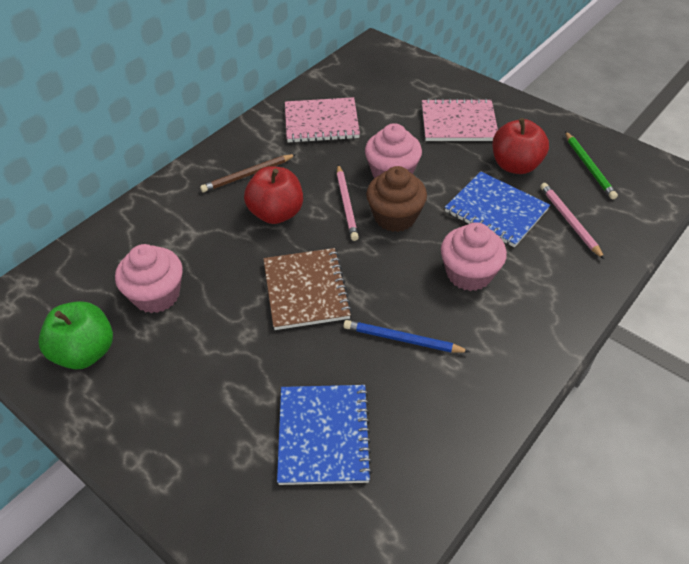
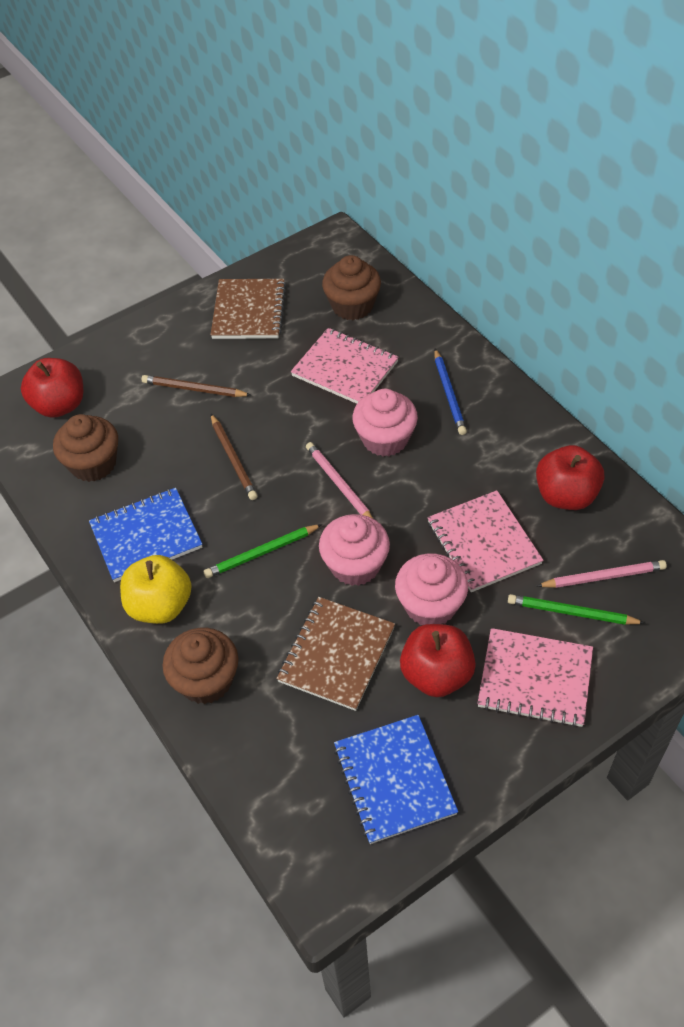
brown cupcake: 1 -> 3
brown notebook: 1 -> 2
brown pencil: 1 -> 2
green apple: 1 -> 0
green pencil: 1 -> 2
pink notebook: 2 -> 3
red apple: 2 -> 3
yellow apple: 0 -> 1

